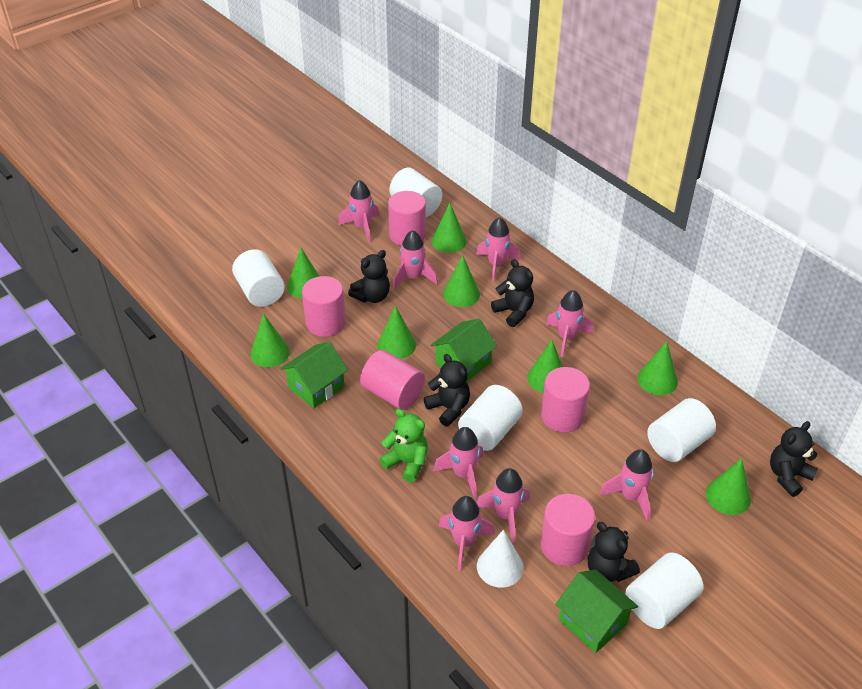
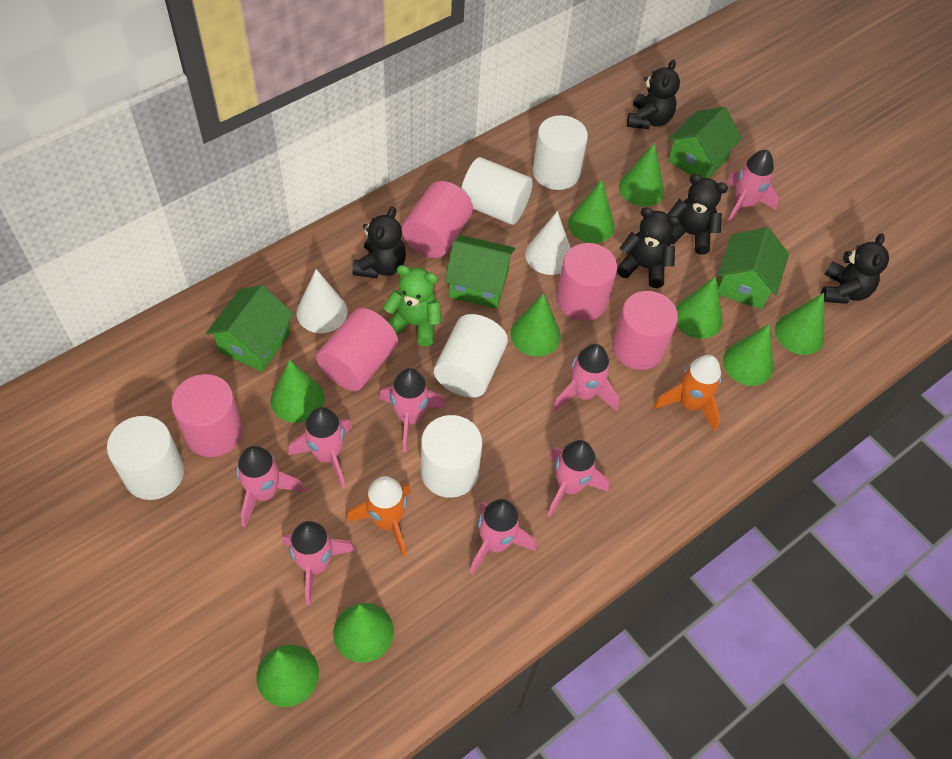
green cone: 8 -> 9
green house: 3 -> 4
orange rocket: 0 -> 2
white cone: 1 -> 2

